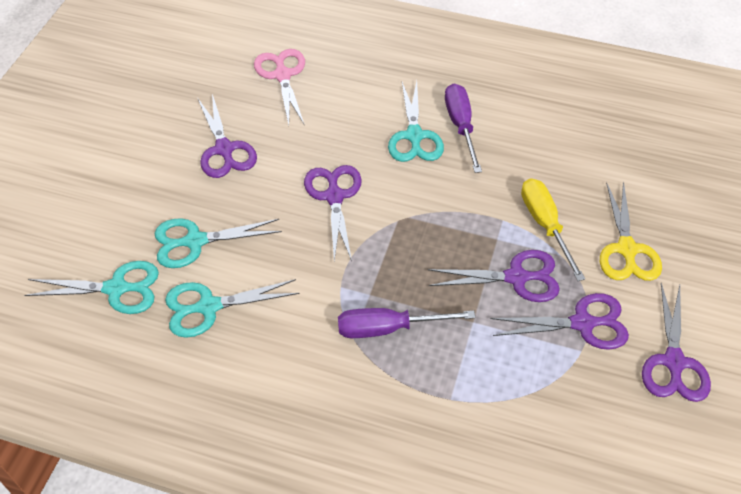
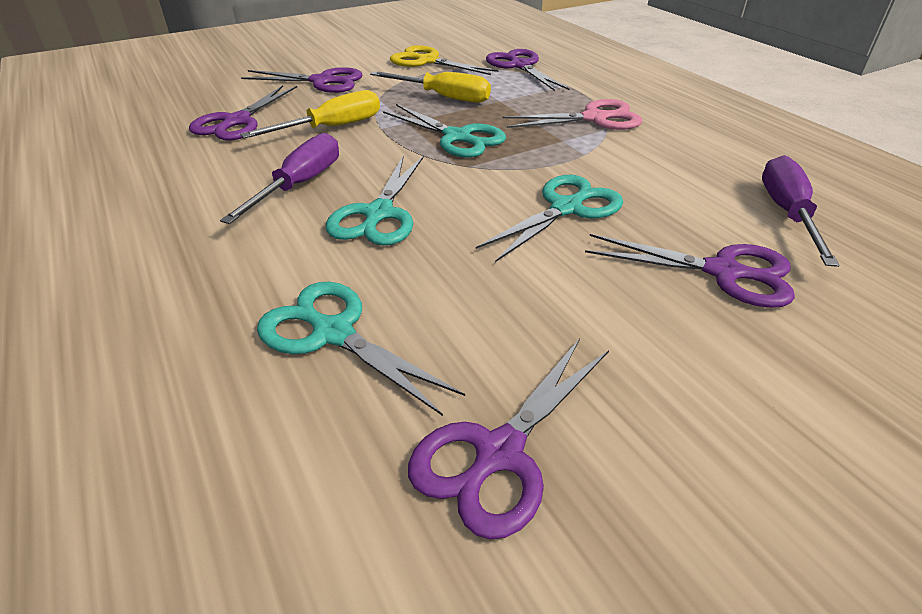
yellow screwdriver: 1 -> 2

